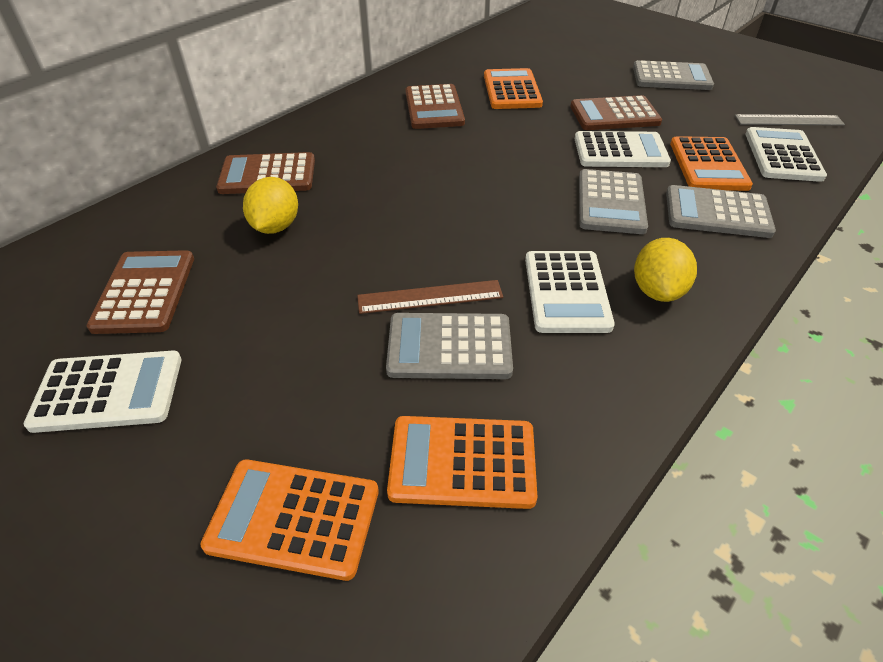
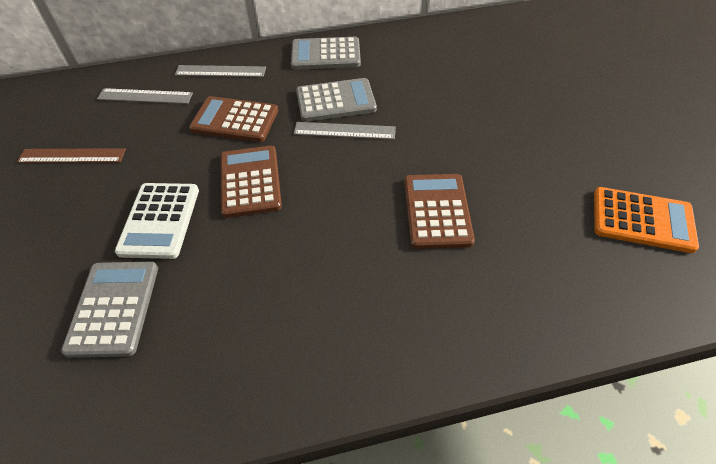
brown calculator: 4 -> 3
grey calculator: 4 -> 3
grey ruler: 1 -> 3
orange calculator: 4 -> 1
white calculator: 4 -> 1
yellow lemon: 2 -> 0

